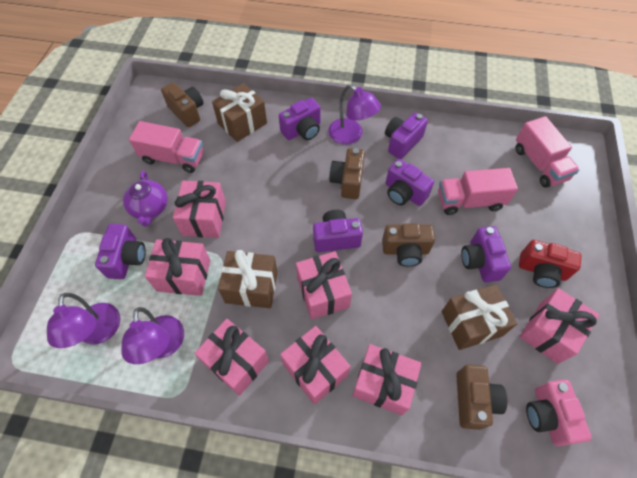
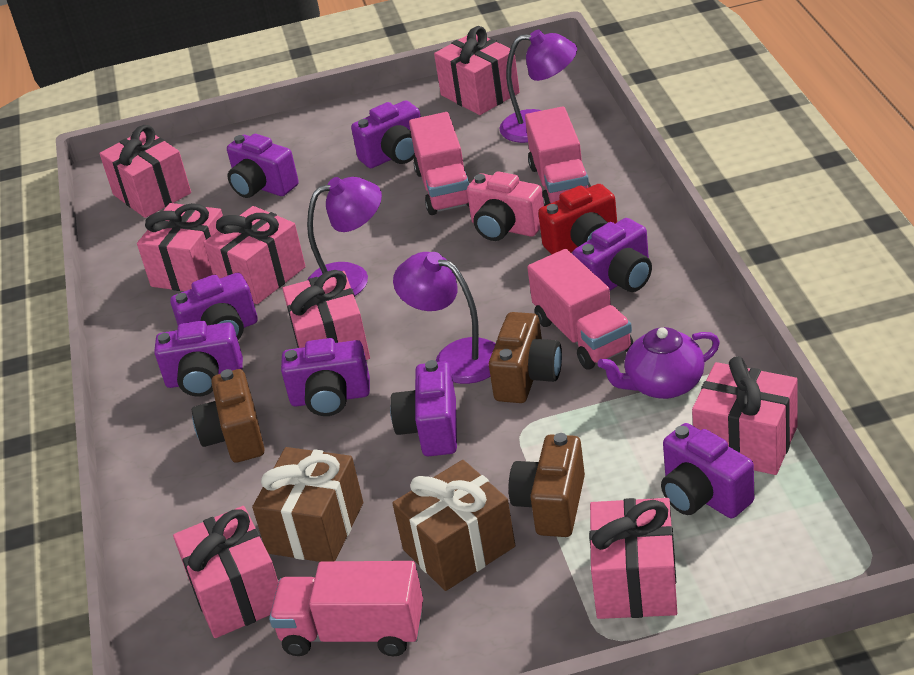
brown camera: 4 -> 3
brown gift: 3 -> 2
pink gift: 7 -> 8
pink truck: 3 -> 4
purple camera: 6 -> 8

